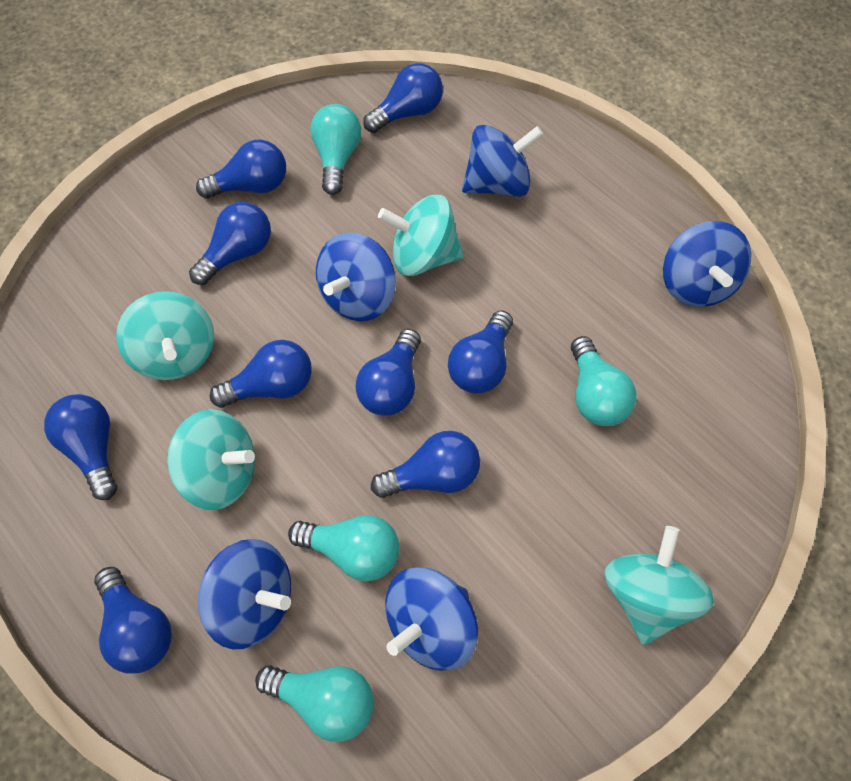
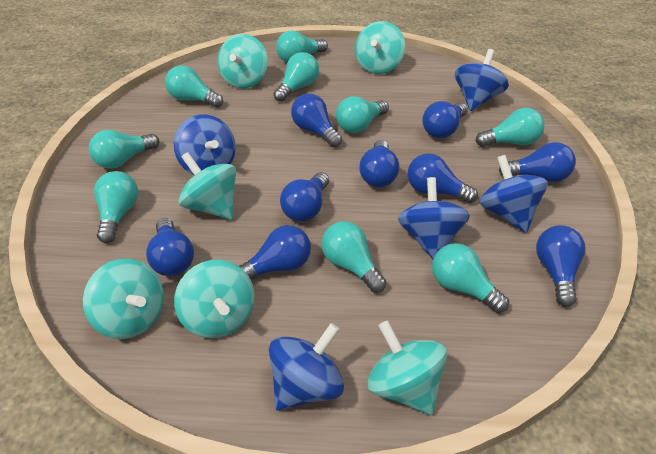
turquoise light bulb: 4 -> 9
turquoise spinning top: 4 -> 6

